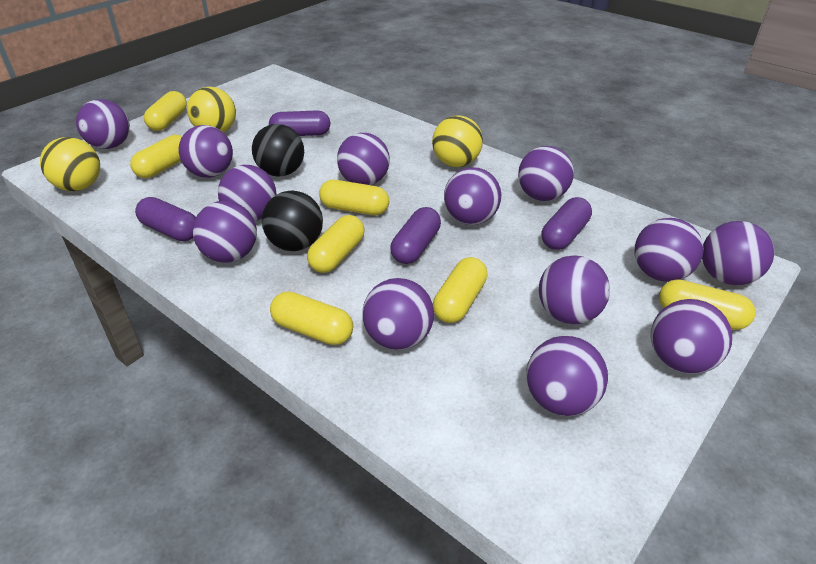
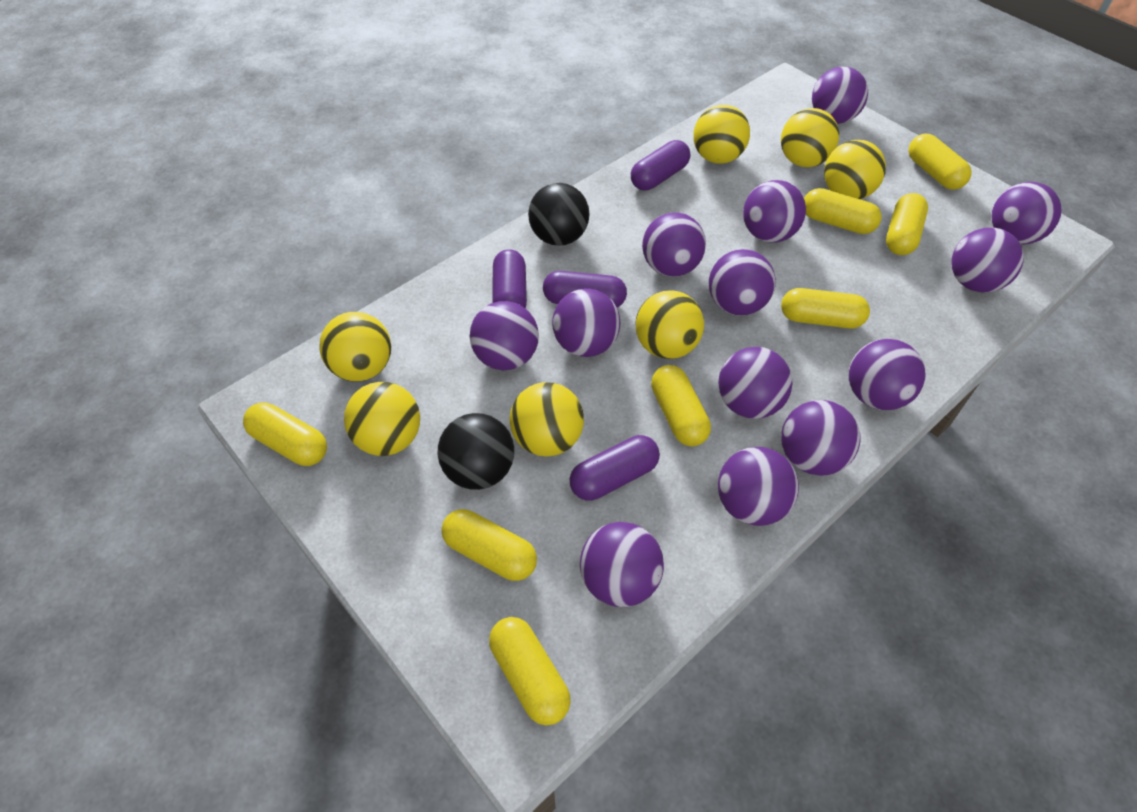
yellow ball: 3 -> 7
yellow capsule: 7 -> 8

